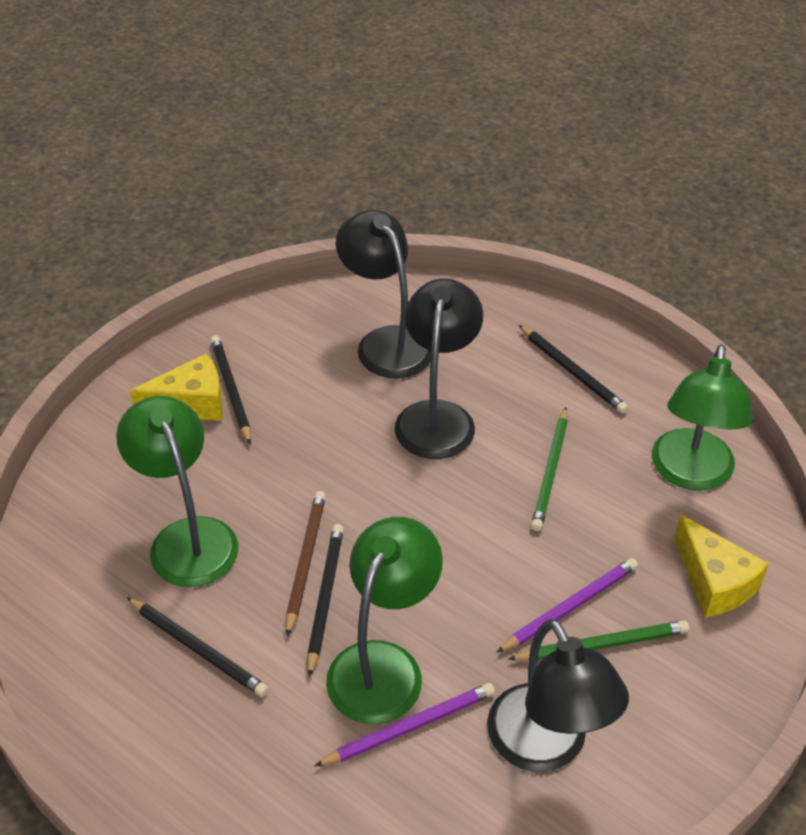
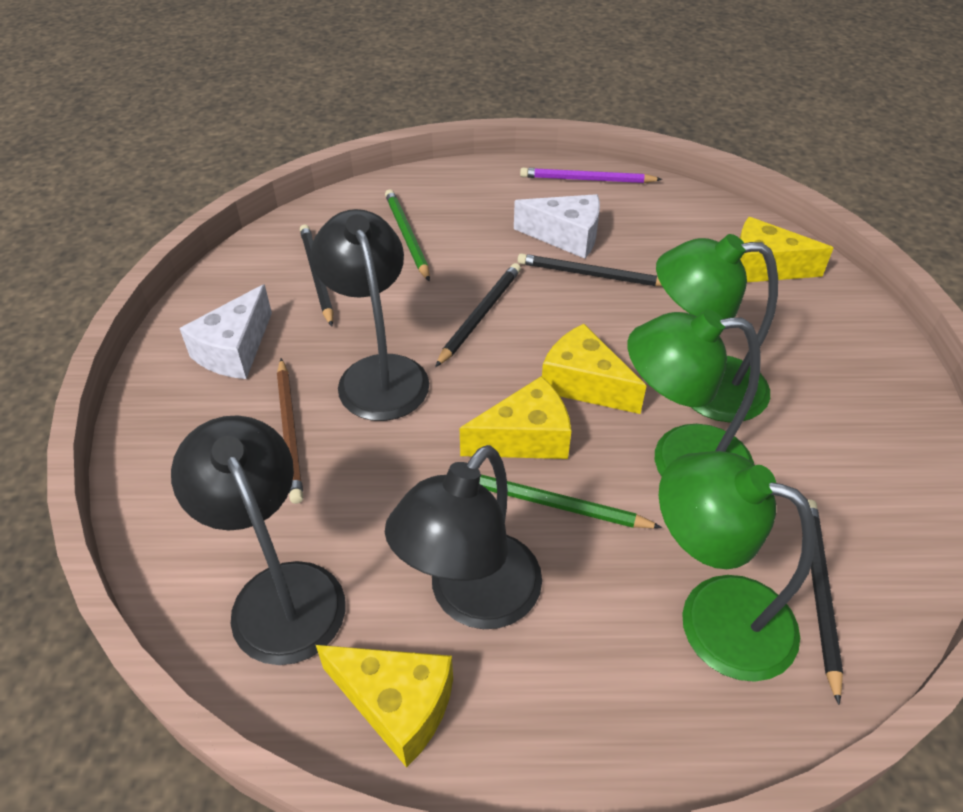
purple pencil: 2 -> 1
white cheese: 0 -> 2
yellow cheese: 2 -> 4

